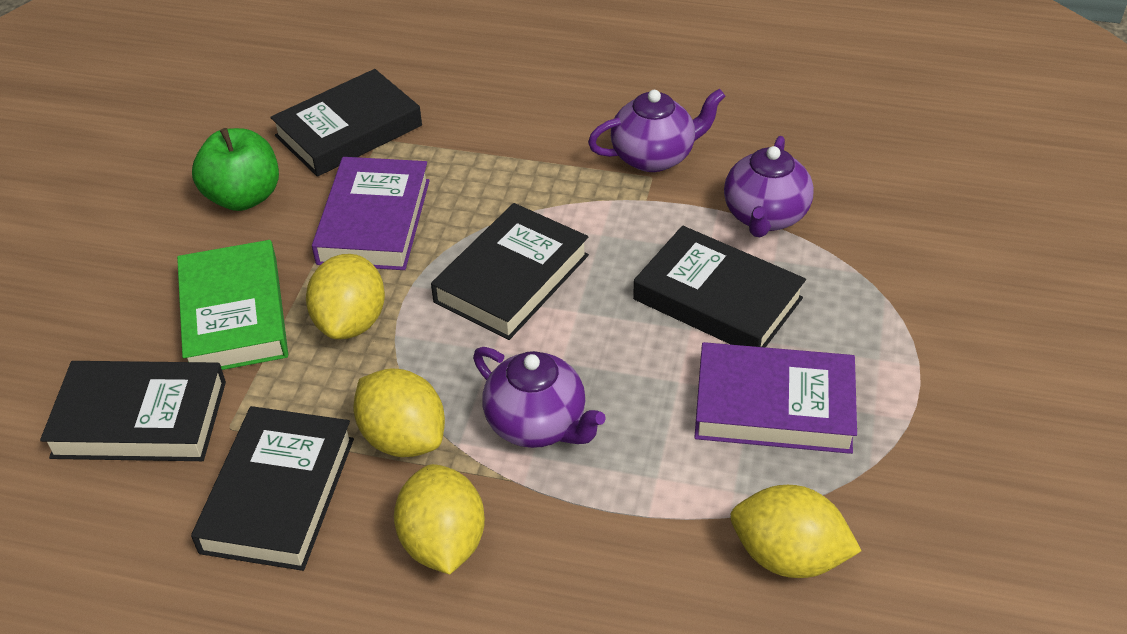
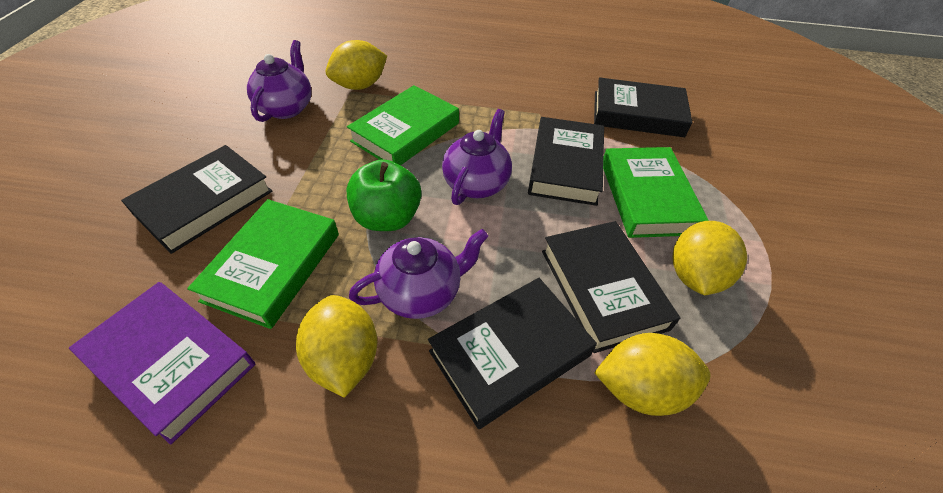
green book: 1 -> 3
purple book: 2 -> 1

